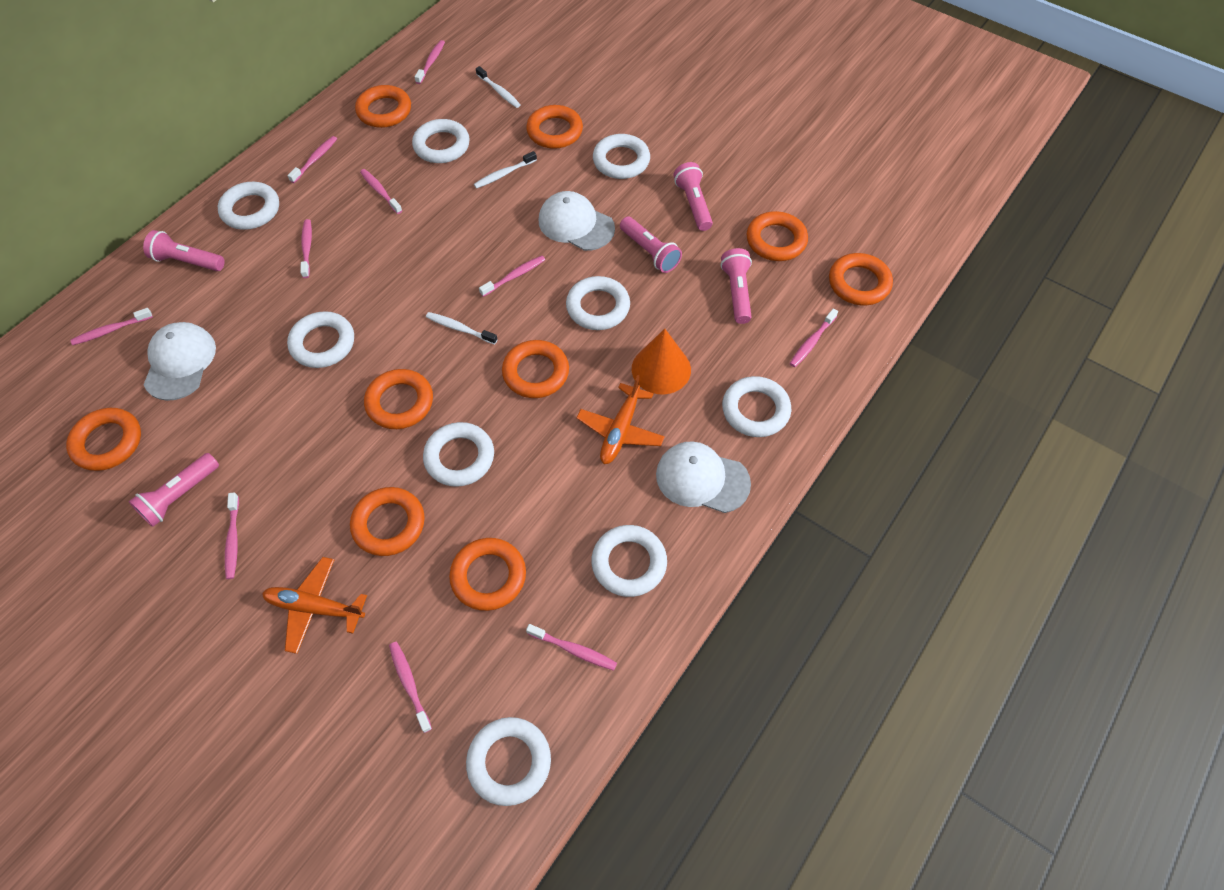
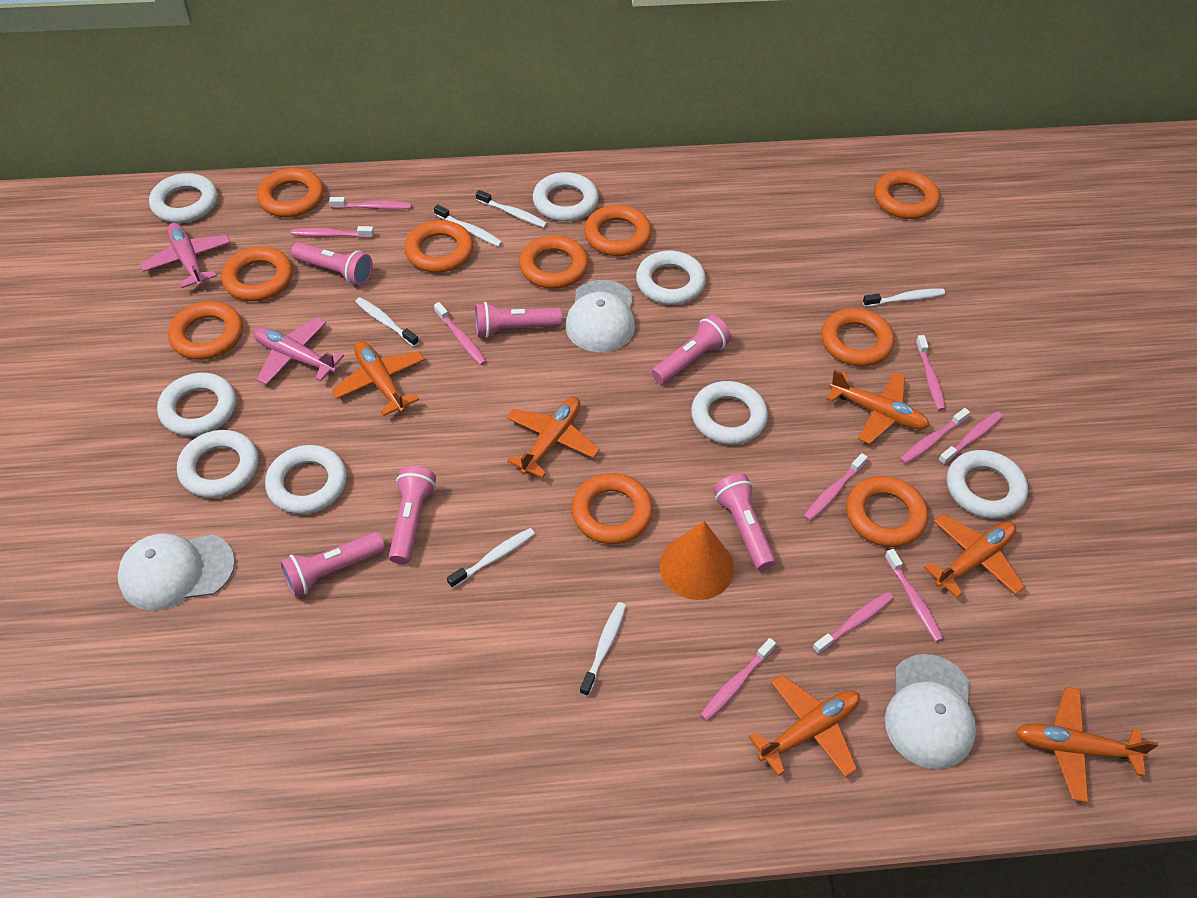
orange plane: 2 -> 6
orange ring: 9 -> 10
pink flashlight: 5 -> 6
pink plane: 0 -> 2
white ring: 9 -> 8
white toothbrush: 3 -> 6

